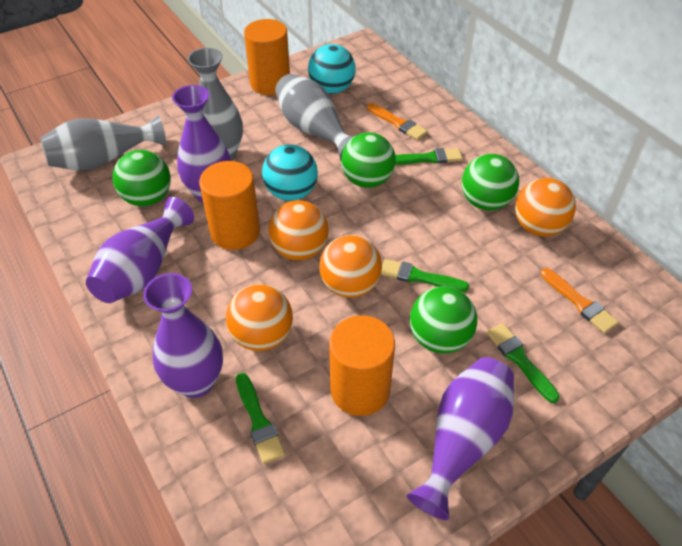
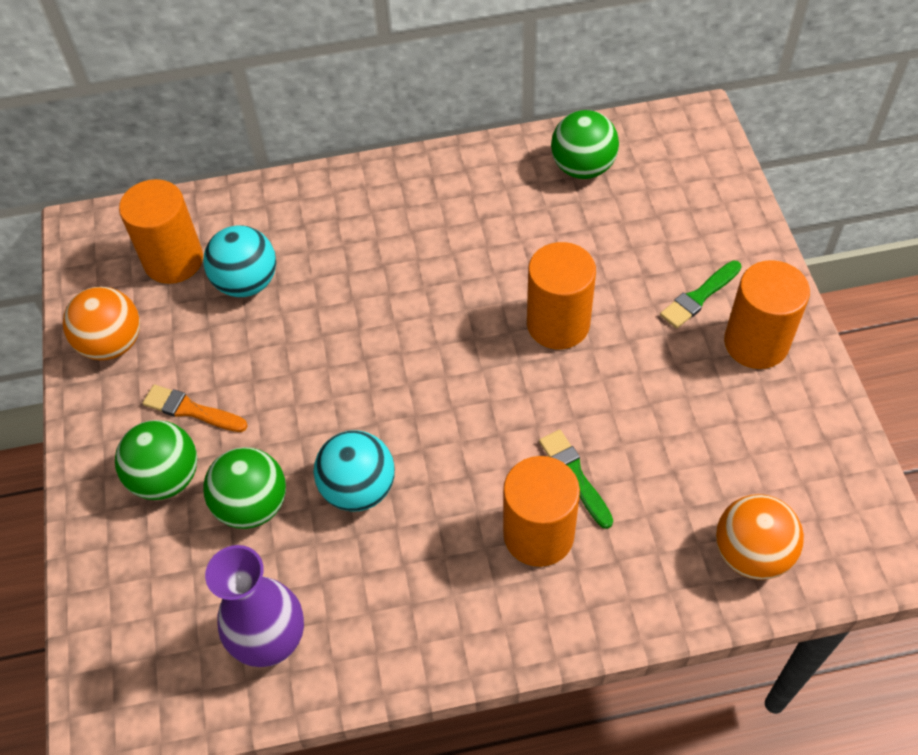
green ball: 4 -> 3
green brush: 4 -> 2
grey vase: 3 -> 0
orange ball: 4 -> 2
orange brush: 2 -> 1
orange cylinder: 3 -> 4
purple vase: 4 -> 1

